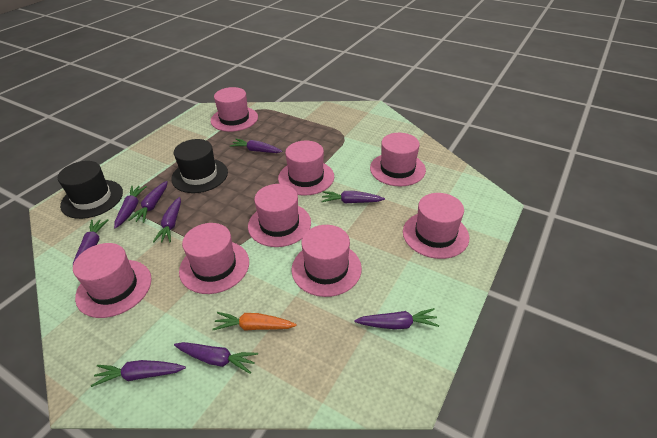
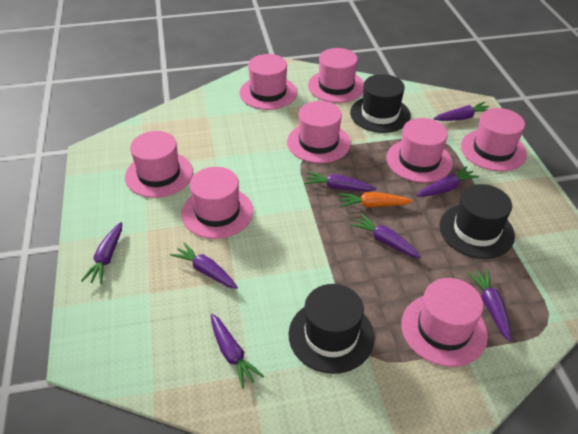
black hat: 2 -> 3
purple carrot: 9 -> 8

